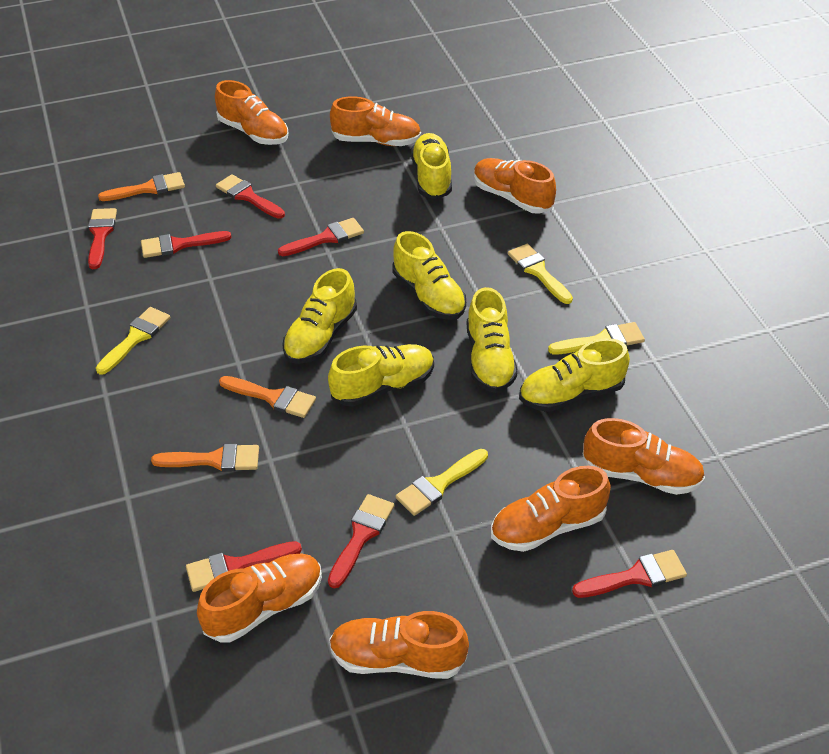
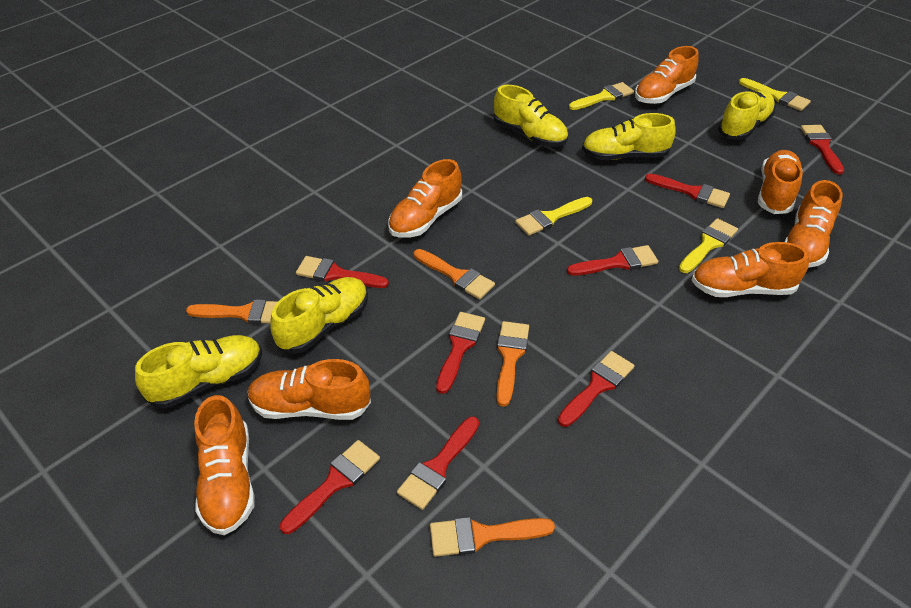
orange brush: 3 -> 4
red brush: 7 -> 8
yellow shoe: 6 -> 5

